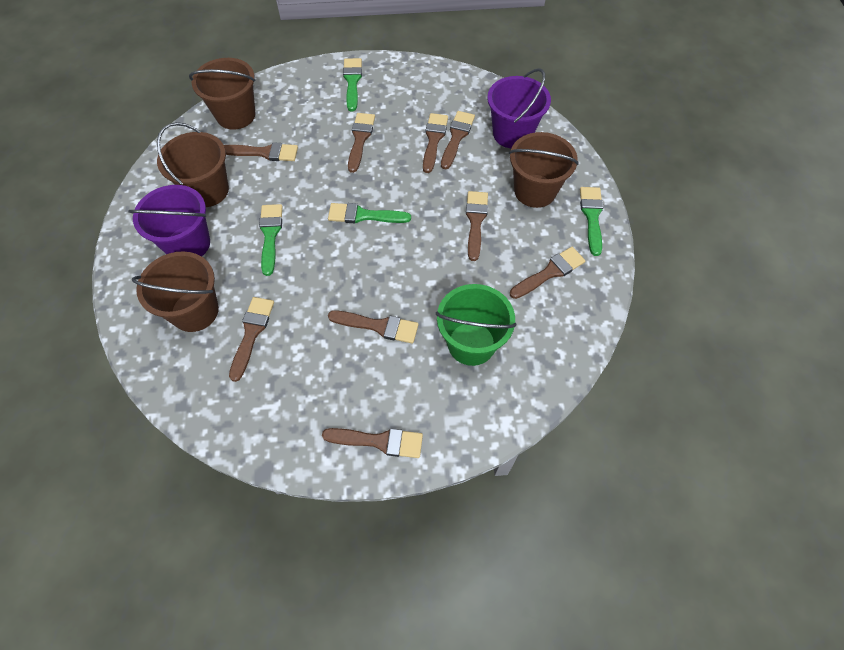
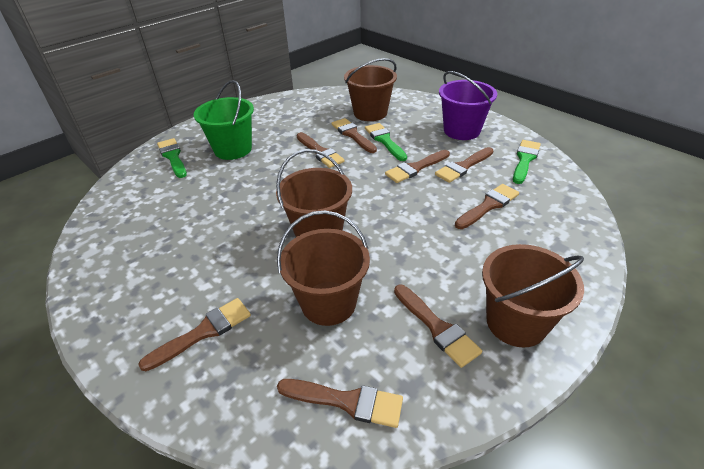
brown brush: 9 -> 8
green brush: 4 -> 3
purple bucket: 2 -> 1

